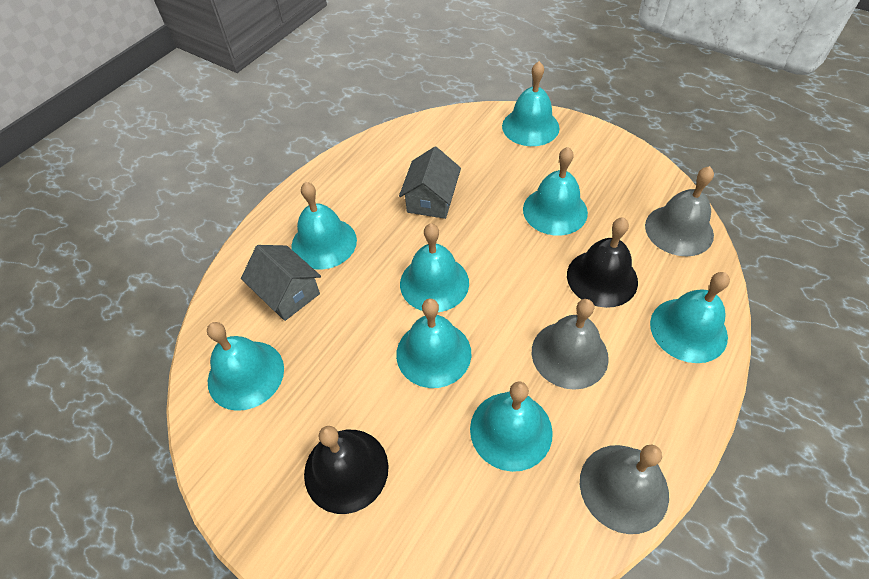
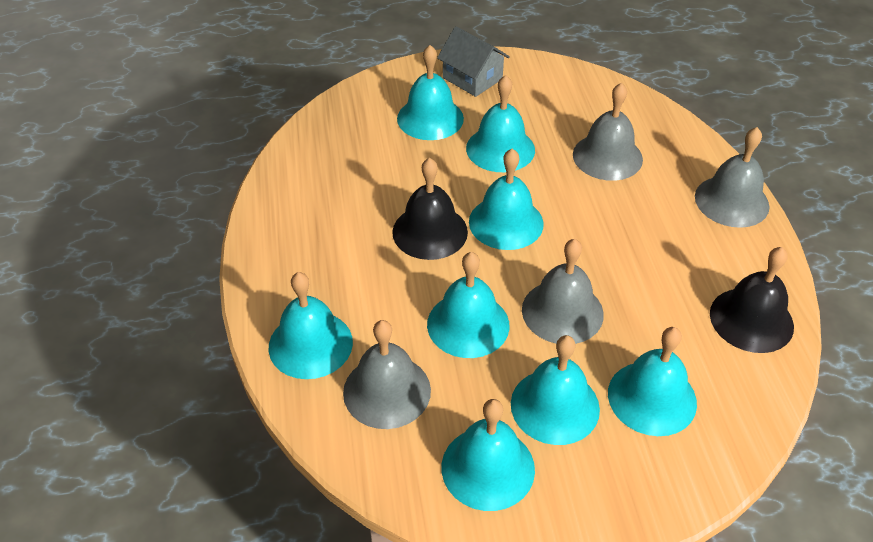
grey bell: 3 -> 4
grey house: 2 -> 1

